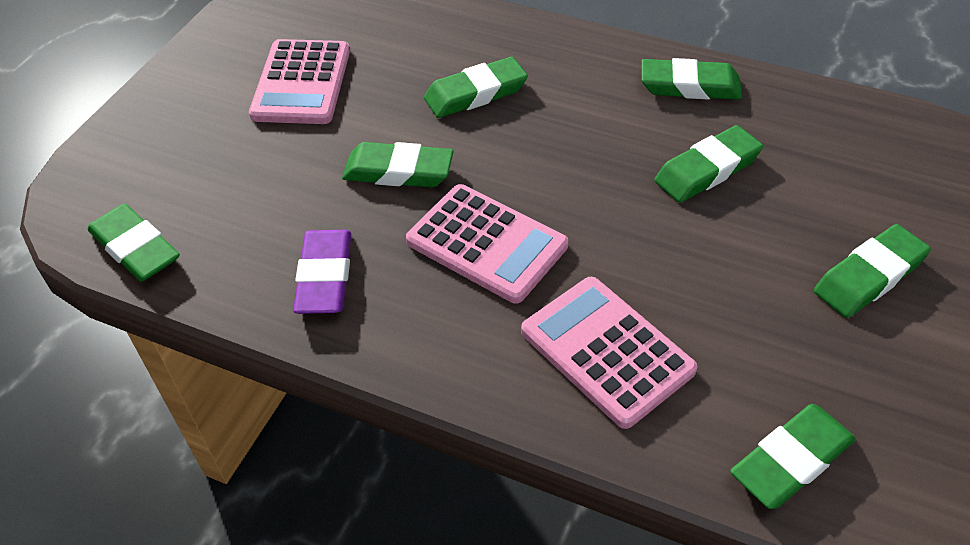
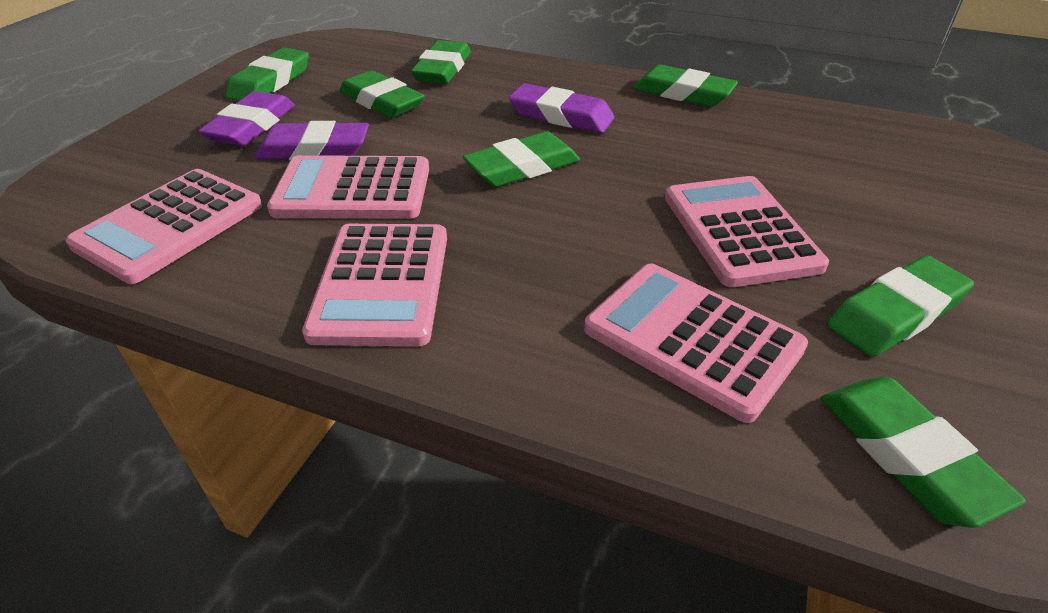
pink calculator: 3 -> 5
purple eraser: 1 -> 3

